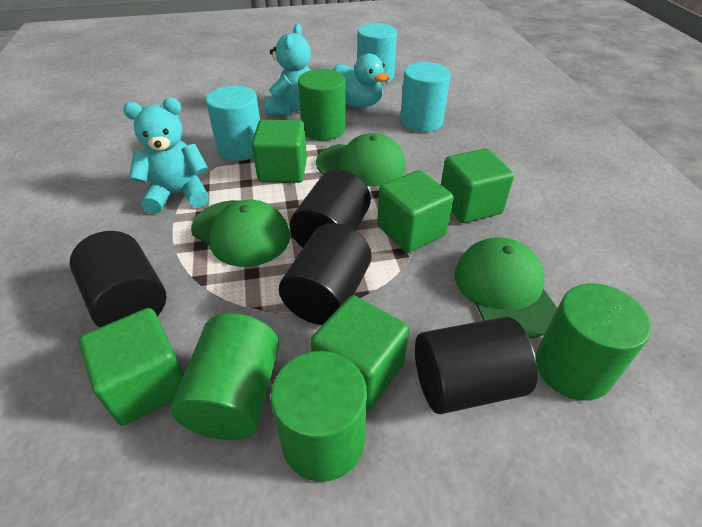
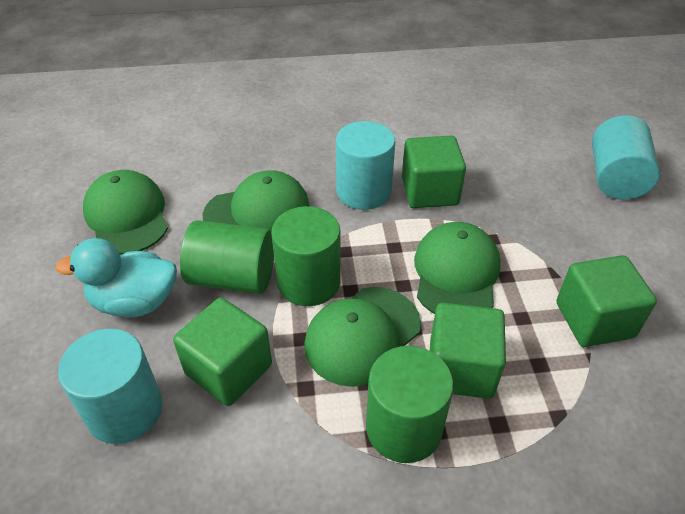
black cylinder: 4 -> 0
green cap: 3 -> 4
green cube: 5 -> 4
green cylinder: 4 -> 3
turquoise teddy bear: 2 -> 0

